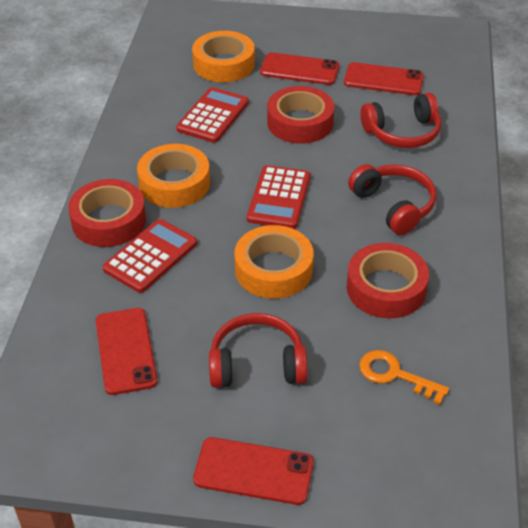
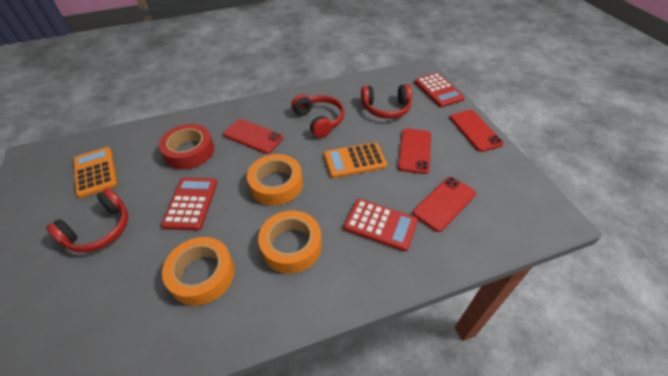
orange calculator: 0 -> 2
orange key: 1 -> 0
red tape: 3 -> 1

